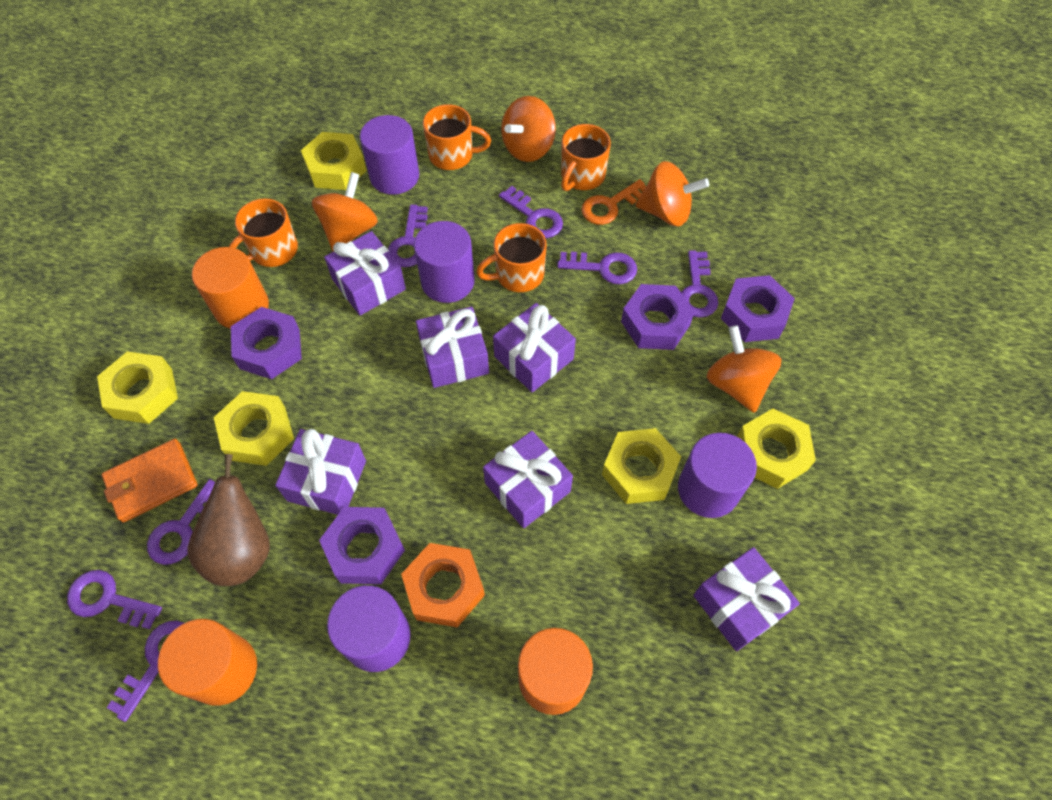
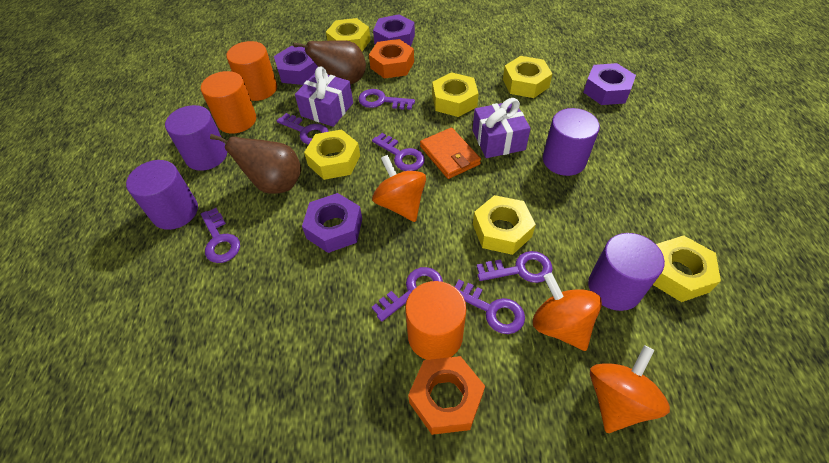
brown pear: 1 -> 2
orange key: 1 -> 0
orange mug: 4 -> 0
orange nut: 1 -> 2
orange spinning top: 4 -> 3
purple gift: 6 -> 2
yellow nut: 5 -> 6

